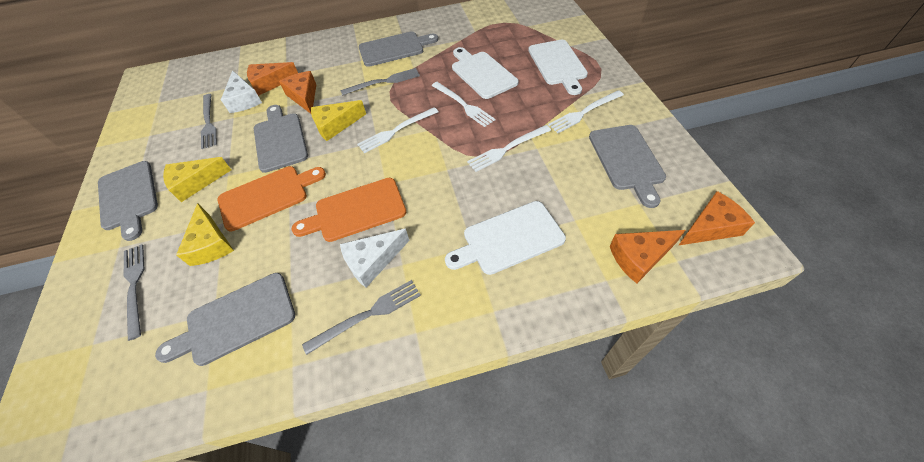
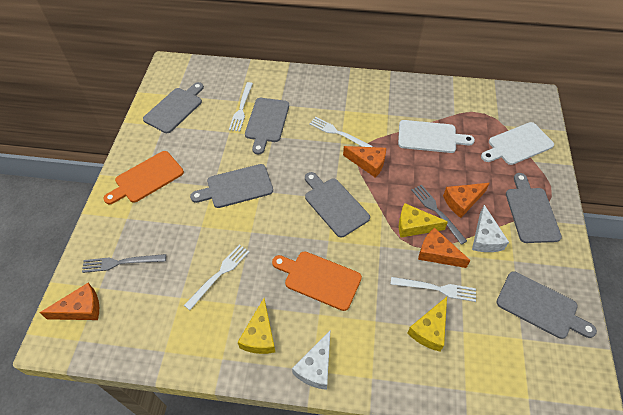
grey cutting board: 5 -> 6
grey fork: 4 -> 2
white cutting board: 3 -> 2

